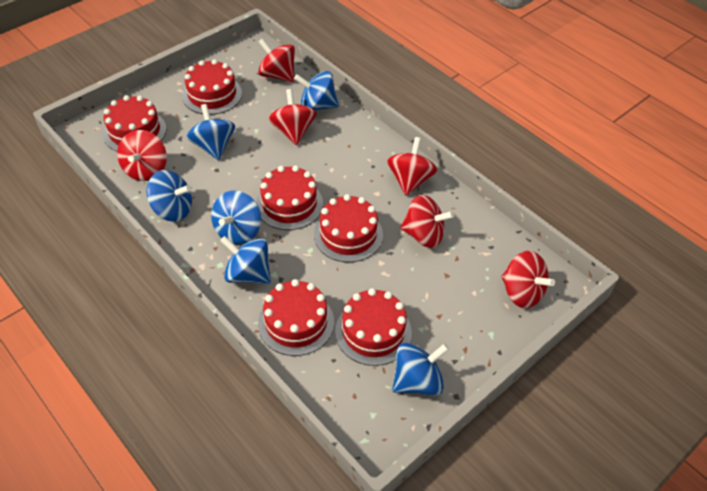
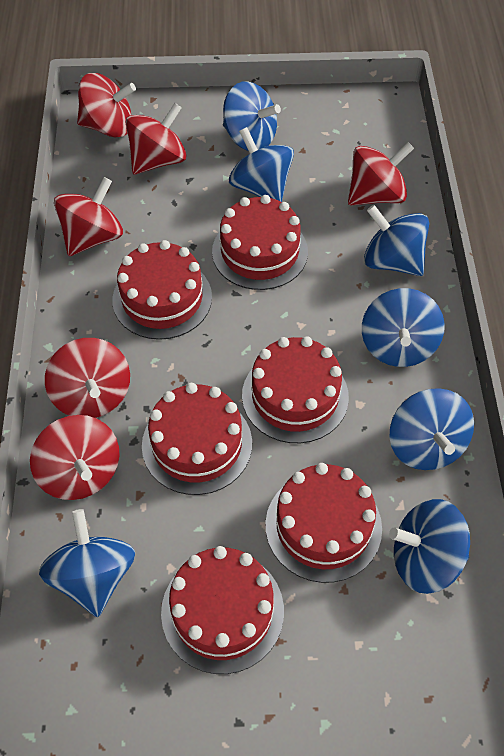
blue spinning top: 6 -> 7

